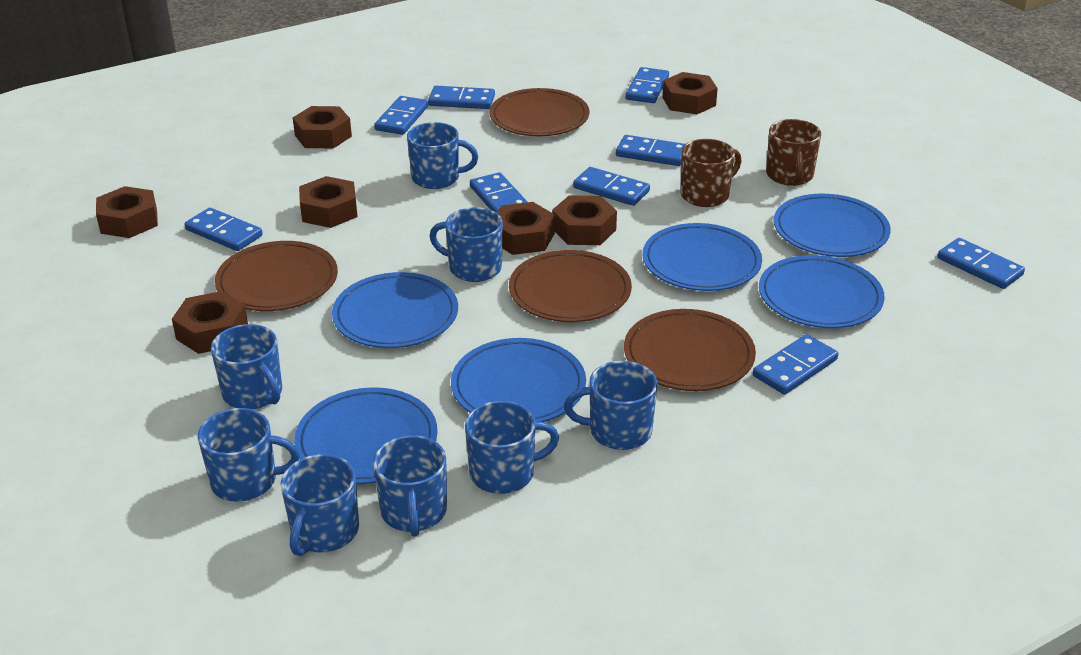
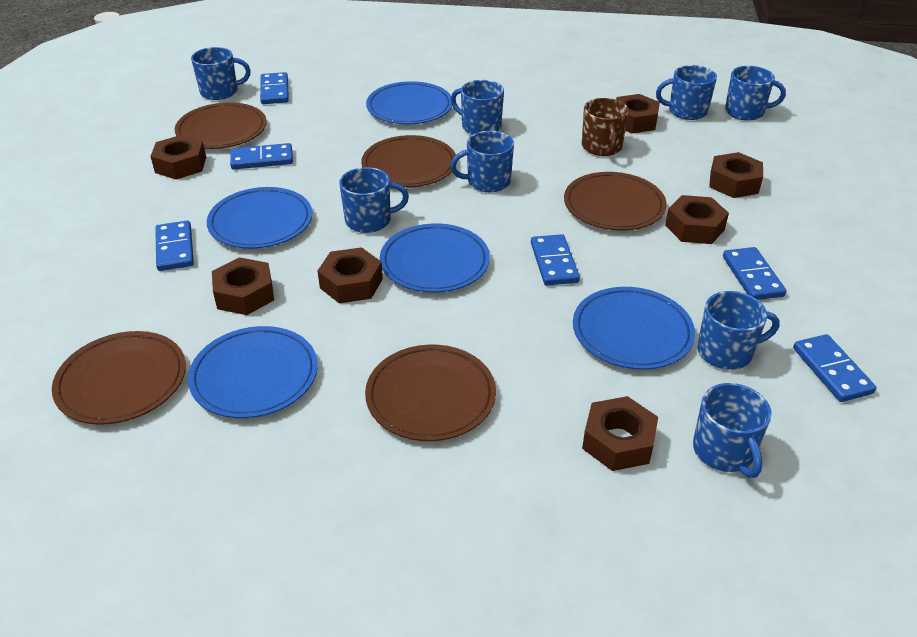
blue domino: 9 -> 6
blue plate: 6 -> 5
brown mug: 2 -> 1
brown plate: 4 -> 5

